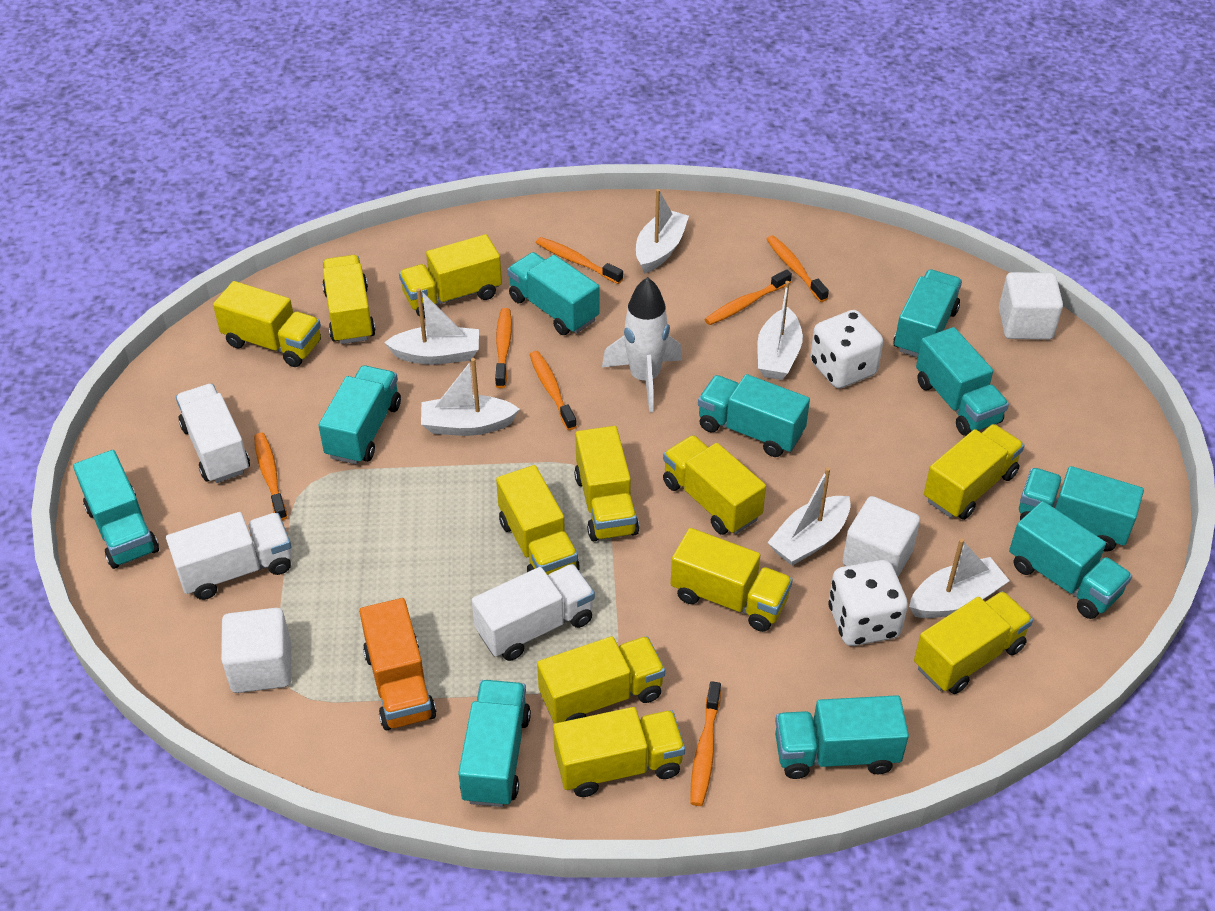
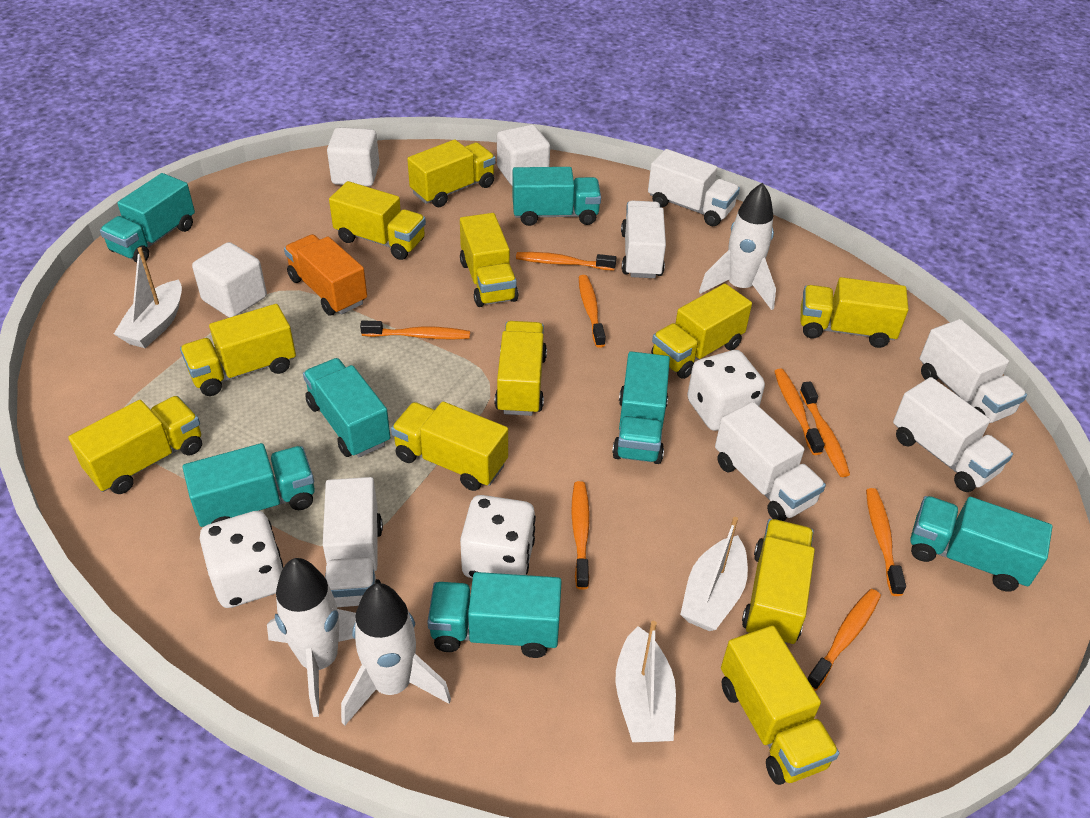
orange toothbrush: 7 -> 8
turquoise truck: 10 -> 7
white boat: 6 -> 3
white dice: 2 -> 3
white rocket: 1 -> 3
white truck: 3 -> 6

